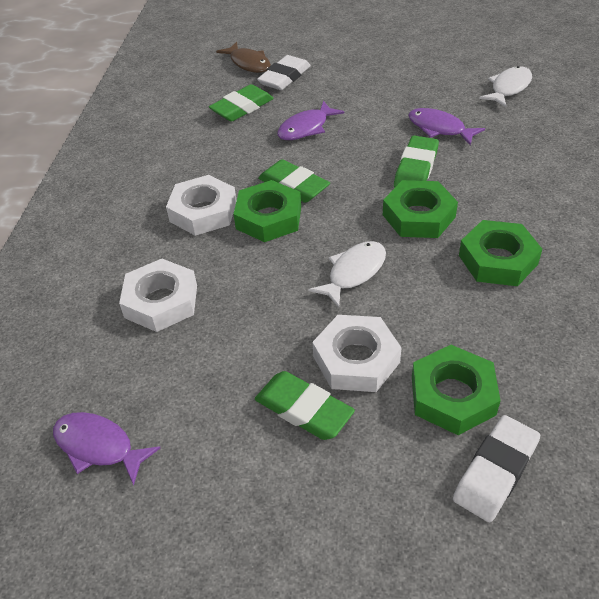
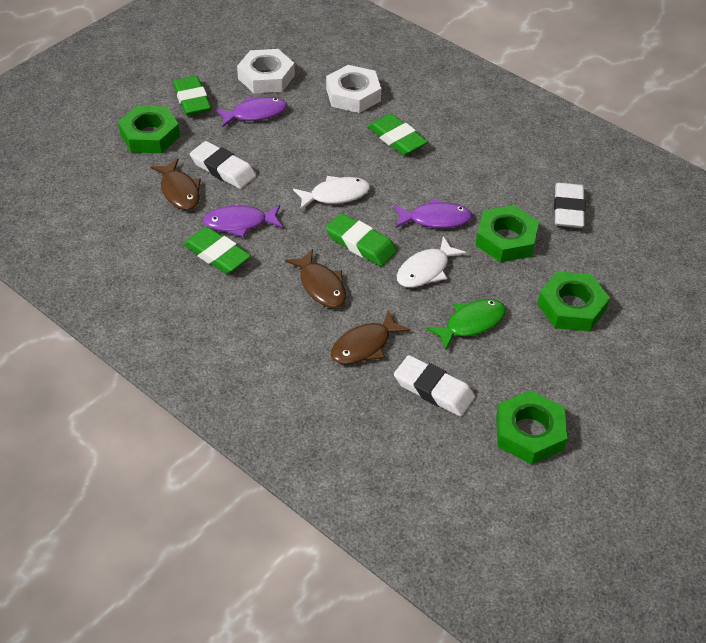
brown fish: 1 -> 3
green fish: 0 -> 1
white eraser: 2 -> 3
white nut: 3 -> 2

